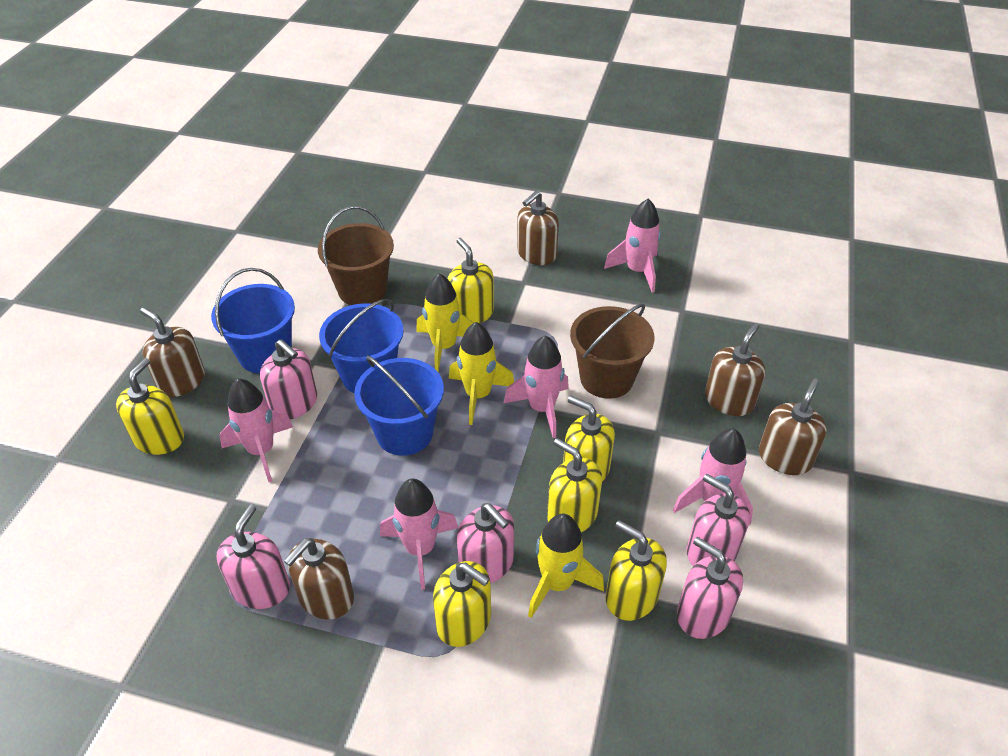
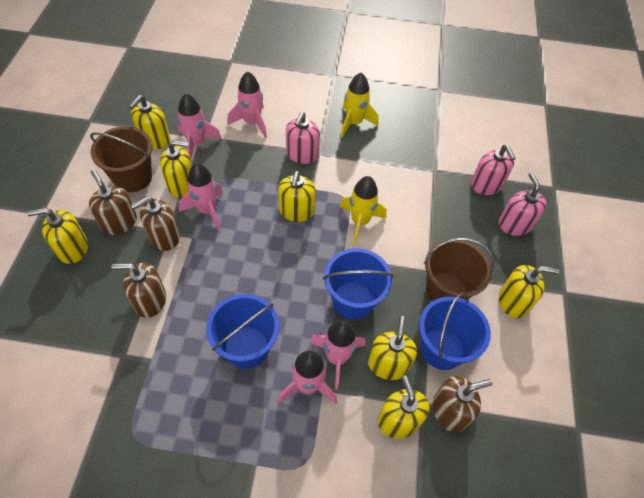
brown soap dispenser: 5 -> 4
pink soap dispenser: 5 -> 3
yellow rocket: 3 -> 2
yellow soap dispenser: 6 -> 7

